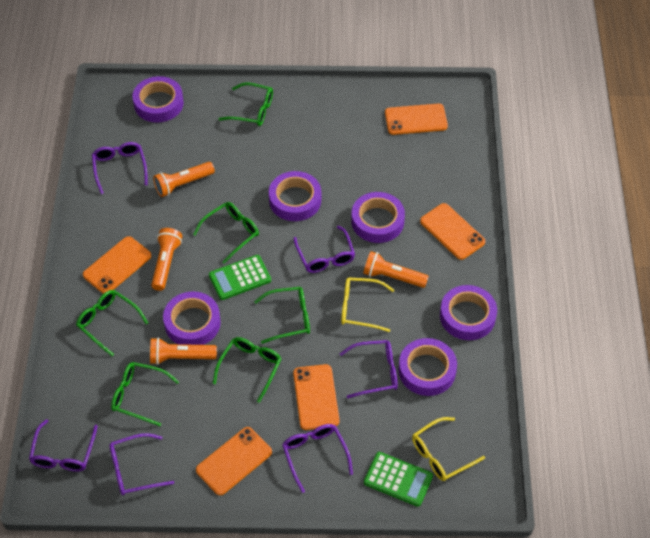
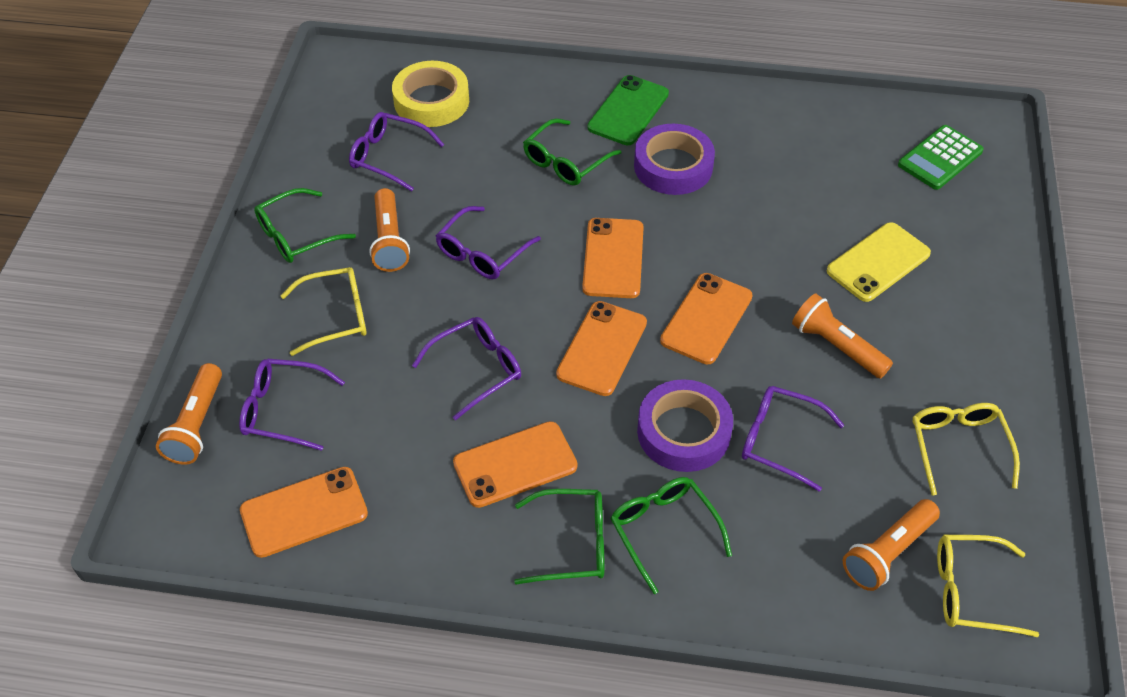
green calculator: 2 -> 1
green glasses: 6 -> 4
green phone: 0 -> 1
purple glasses: 6 -> 5
purple tape: 6 -> 2
yellow glasses: 2 -> 3
yellow phone: 0 -> 1
yellow tape: 0 -> 1

